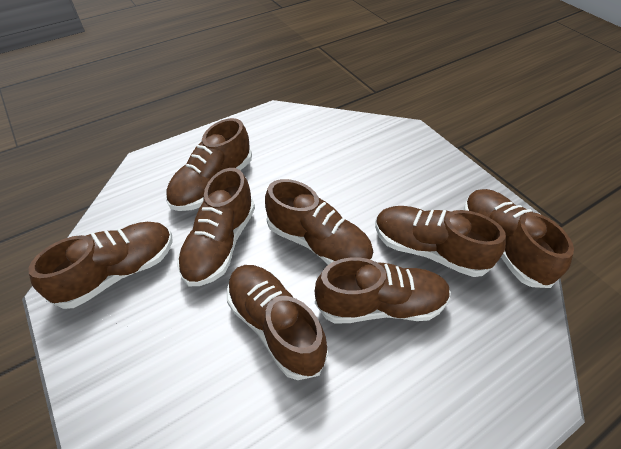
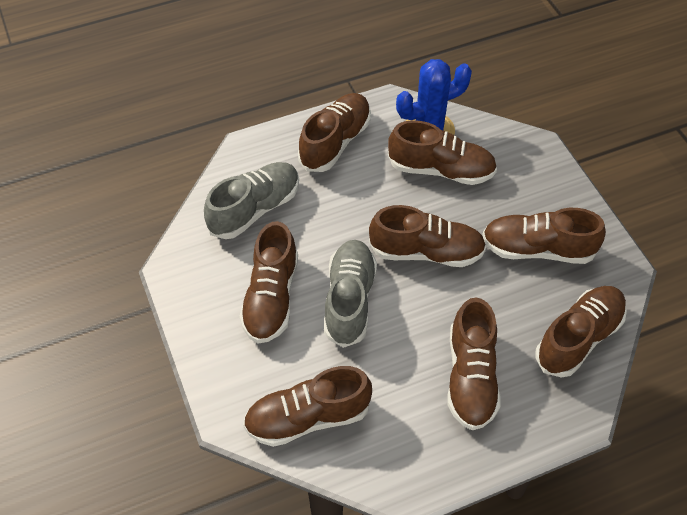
blue cactus: 0 -> 1
grey shoe: 0 -> 2

